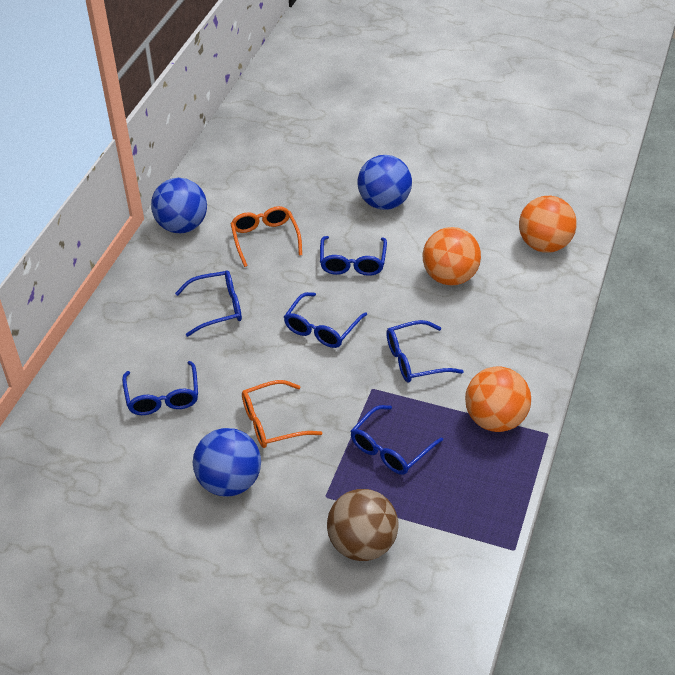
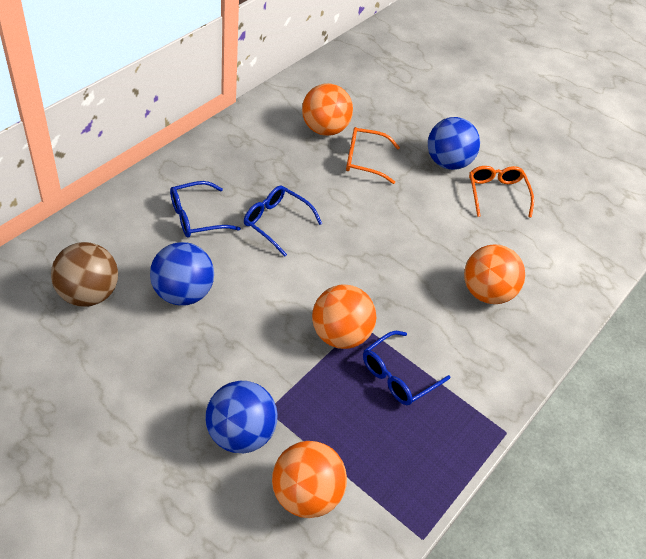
blue glasses: 6 -> 3
orange ball: 3 -> 4

